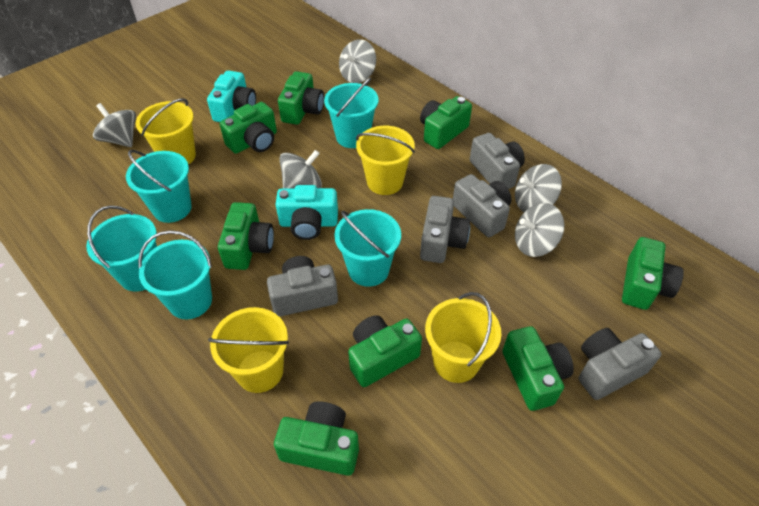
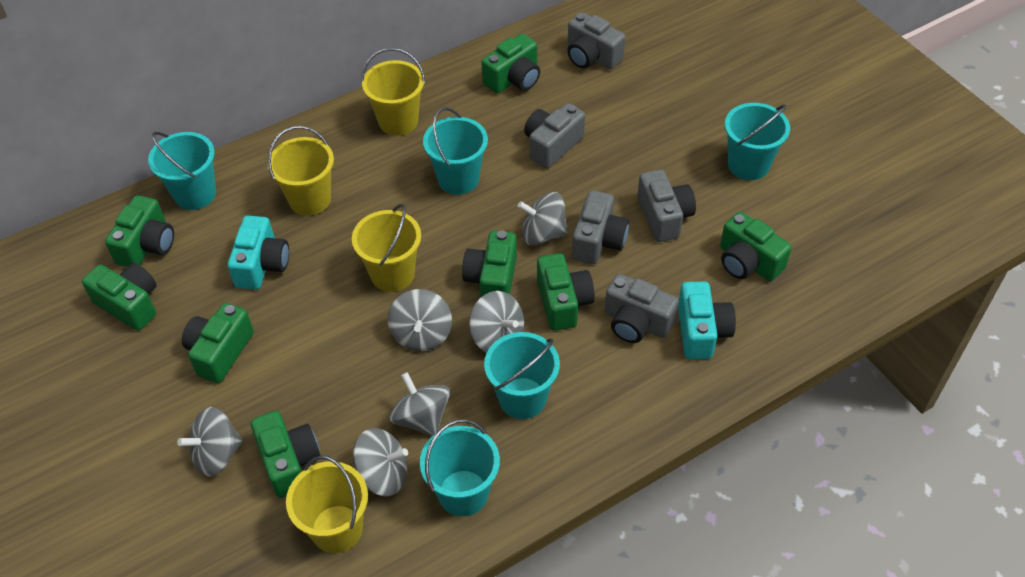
grey spinning top: 5 -> 6

